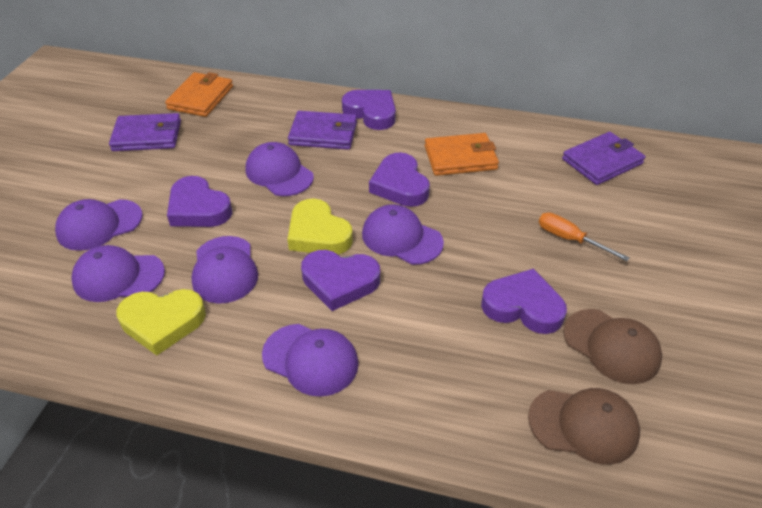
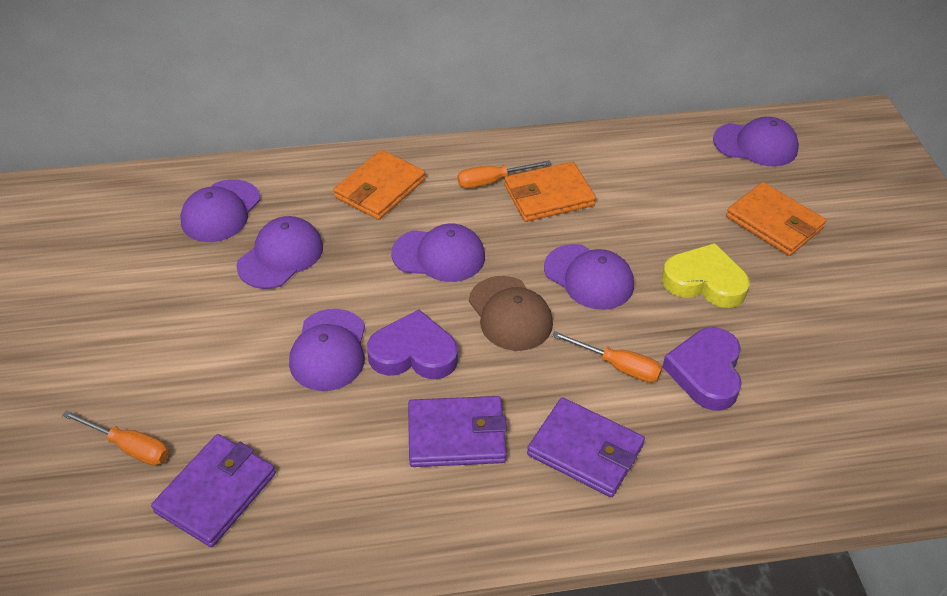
brown cap: 2 -> 1
orange screwdriver: 1 -> 3
orange wallet: 2 -> 3
purple heart: 5 -> 2
yellow heart: 2 -> 1

